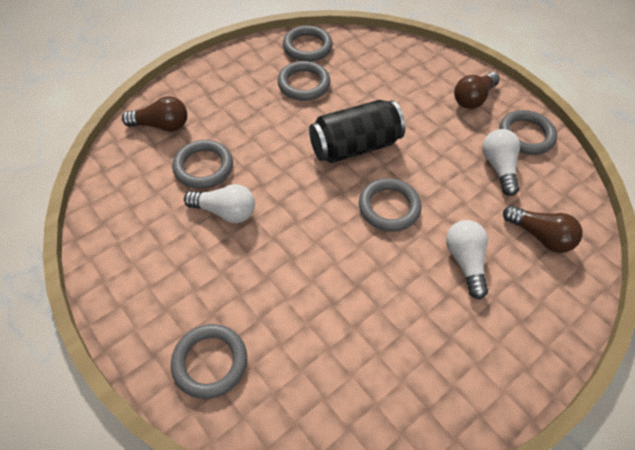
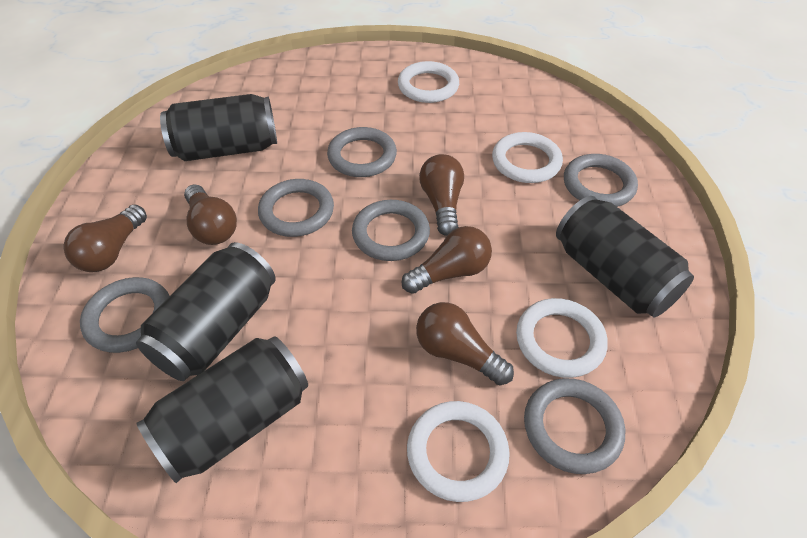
black can: 1 -> 4
brown light bulb: 3 -> 5
white light bulb: 3 -> 0
white ring: 0 -> 4

